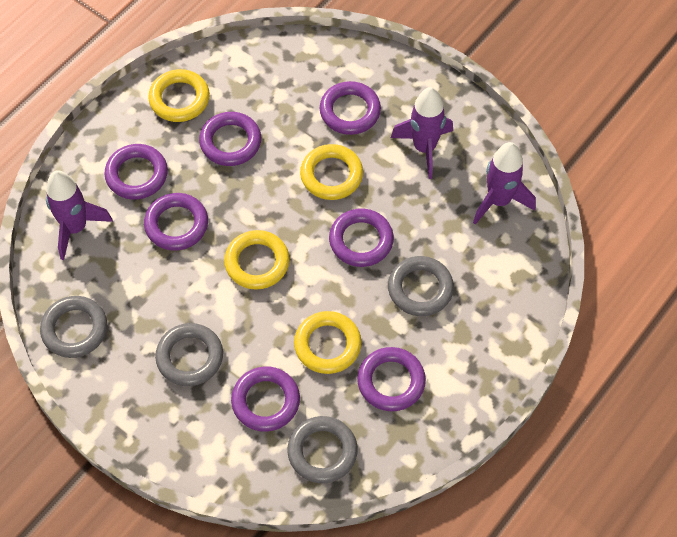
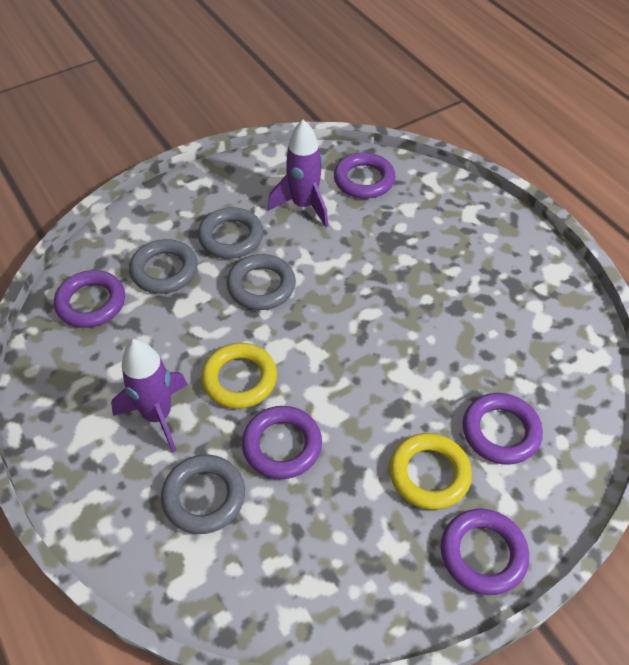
purple ring: 7 -> 5
purple rocket: 3 -> 2
yellow ring: 4 -> 2

